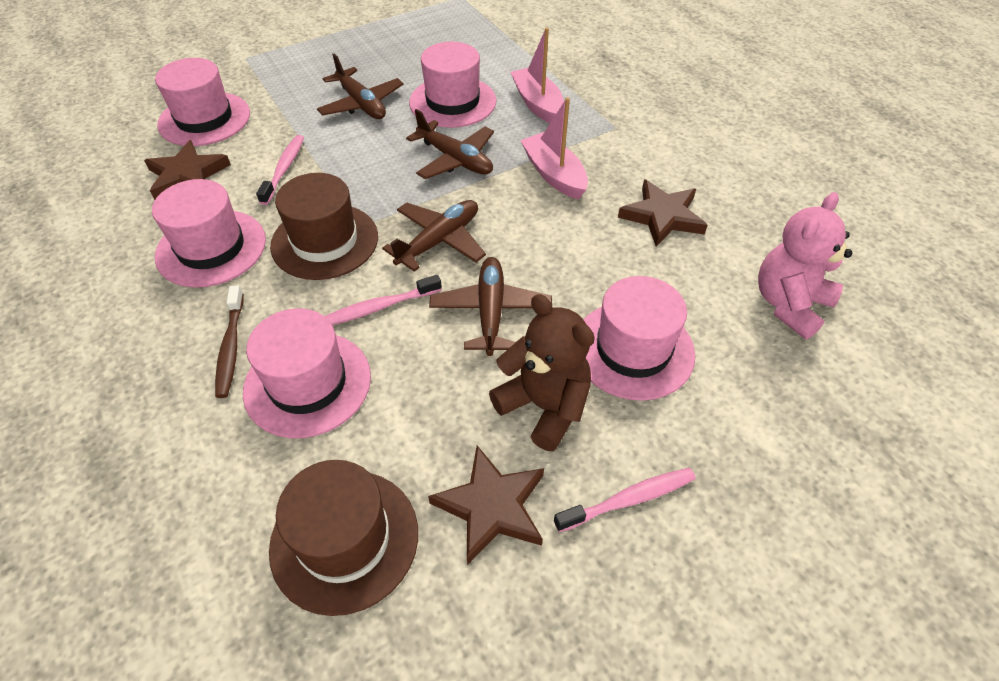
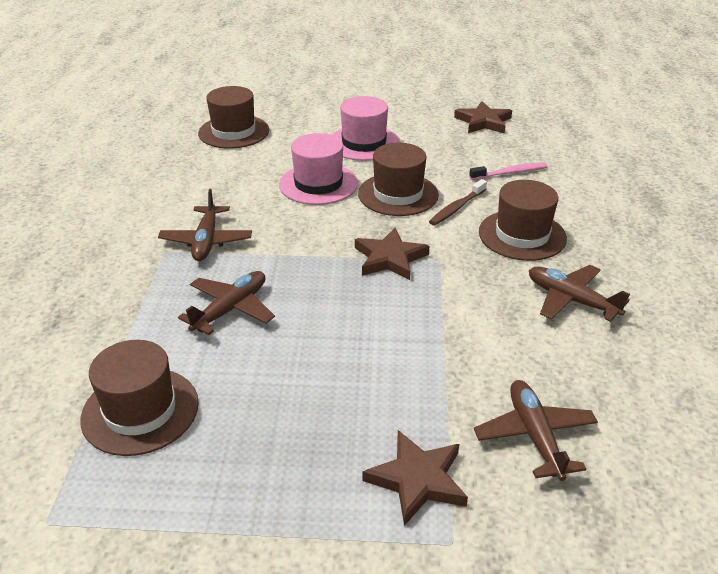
brown hat: 2 -> 4
brown teddy bear: 1 -> 0
pink boat: 2 -> 0
pink hat: 5 -> 2
pink teddy bear: 1 -> 0
pink toothbrush: 3 -> 1

